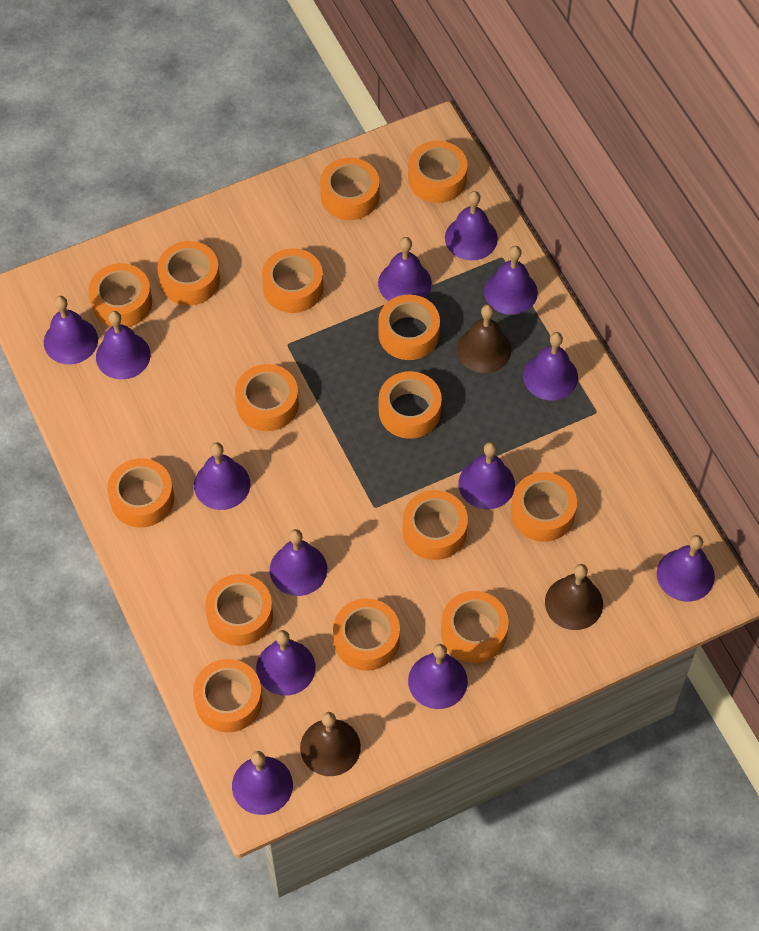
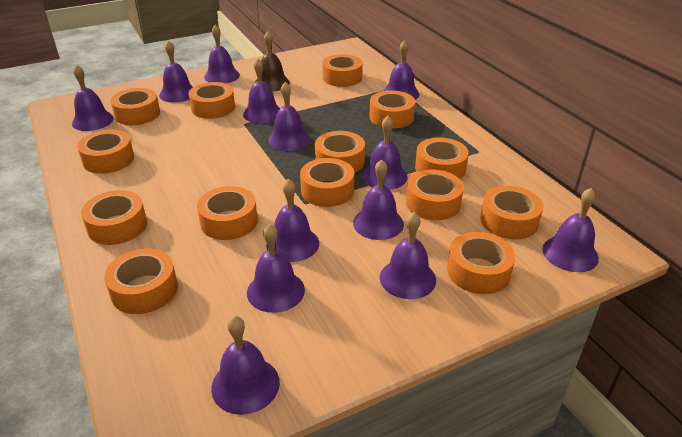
brown bell: 3 -> 1
orange tape: 15 -> 14

